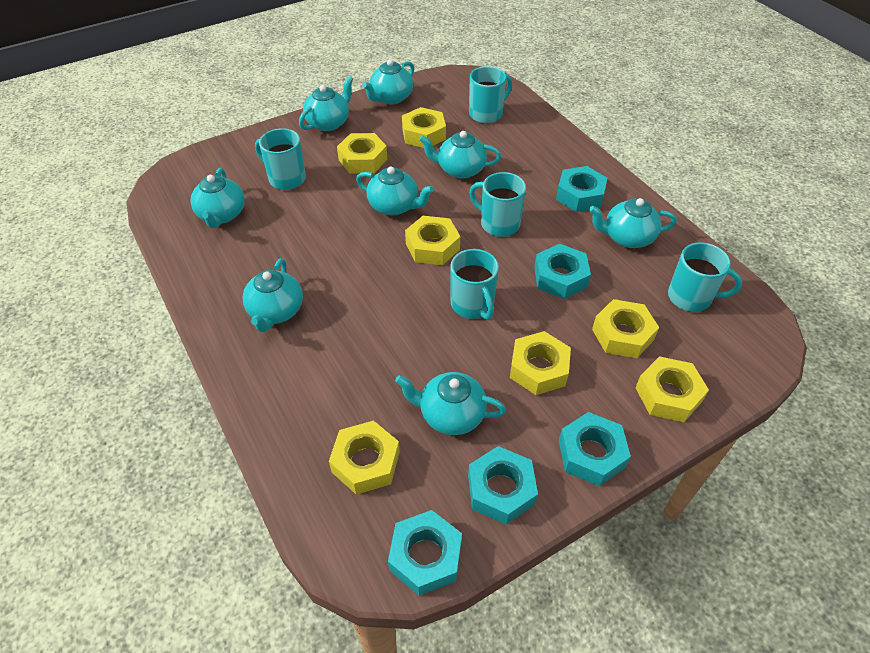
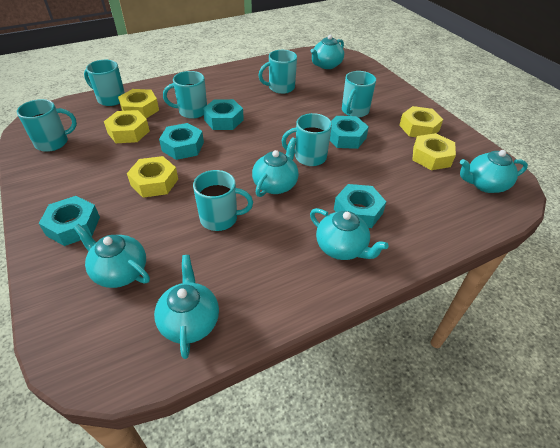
turquoise mug: 5 -> 7
turquoise teapot: 8 -> 6
yellow nut: 7 -> 5

